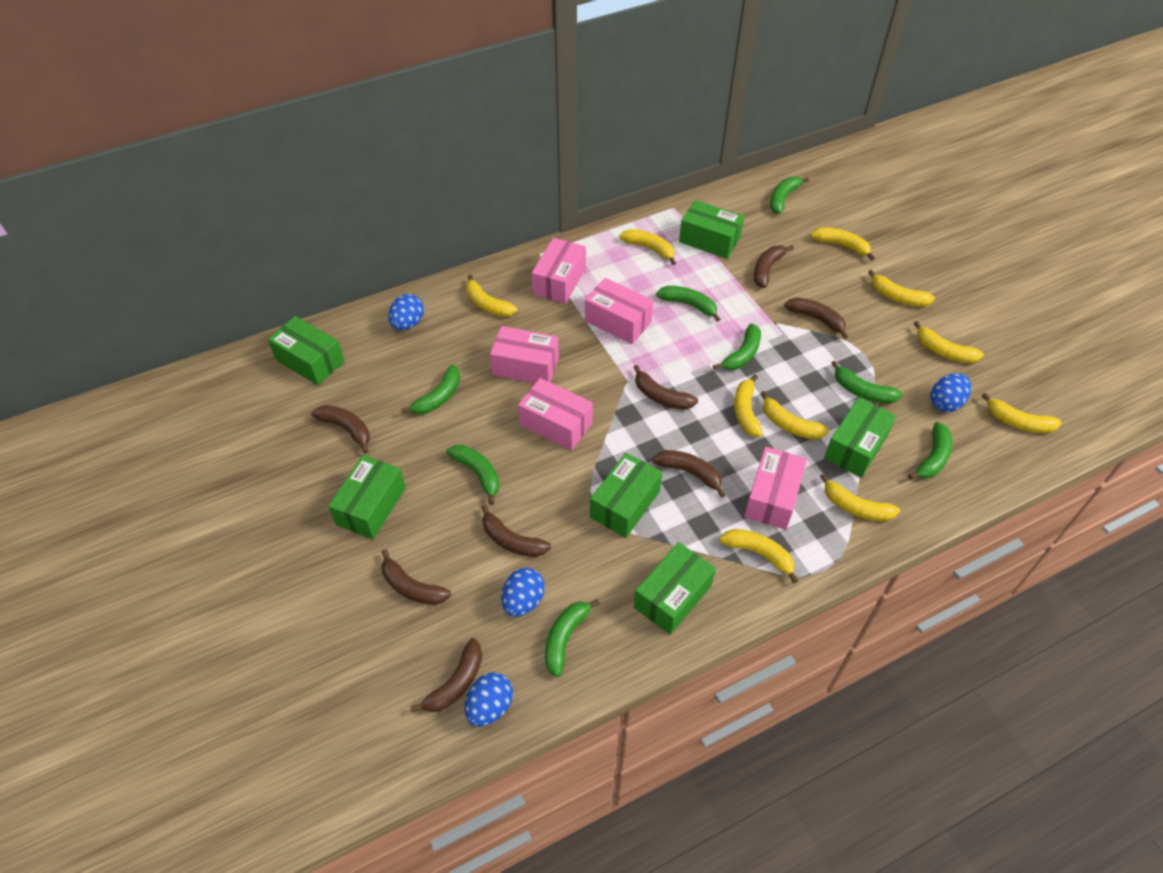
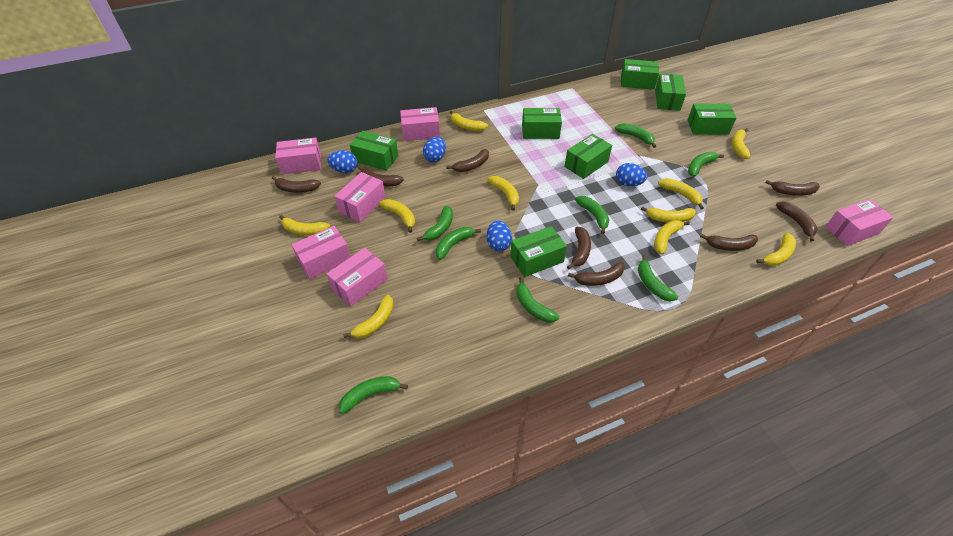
green box: 6 -> 7
pink box: 5 -> 6

